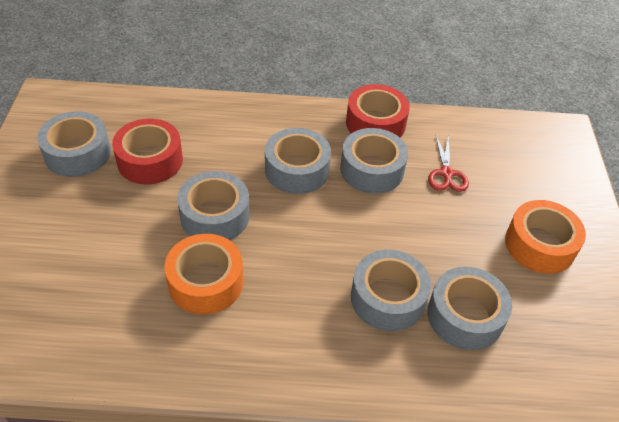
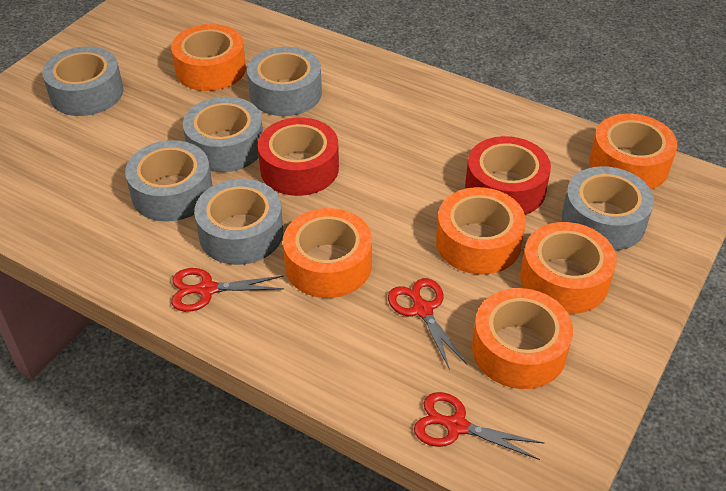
orange tape: 2 -> 6
red scissors: 1 -> 3

